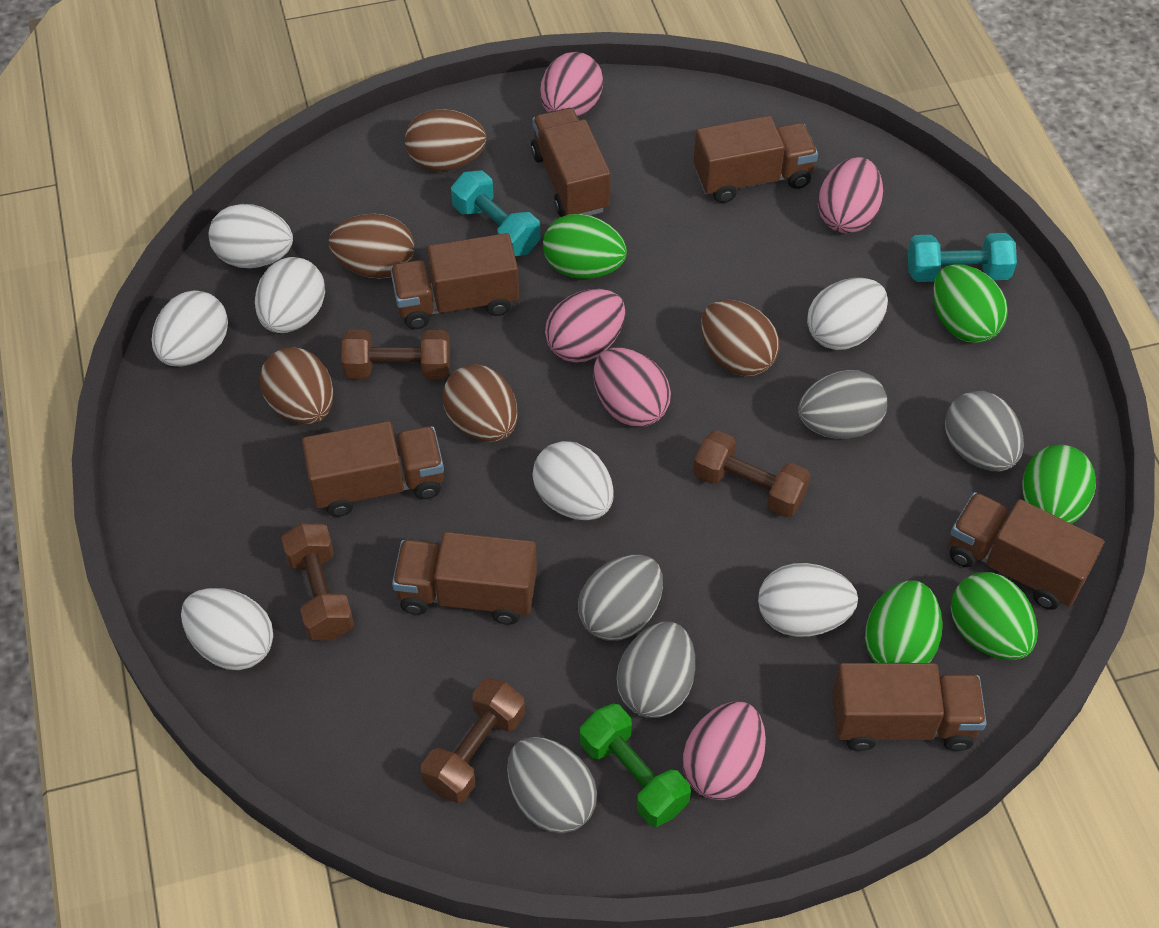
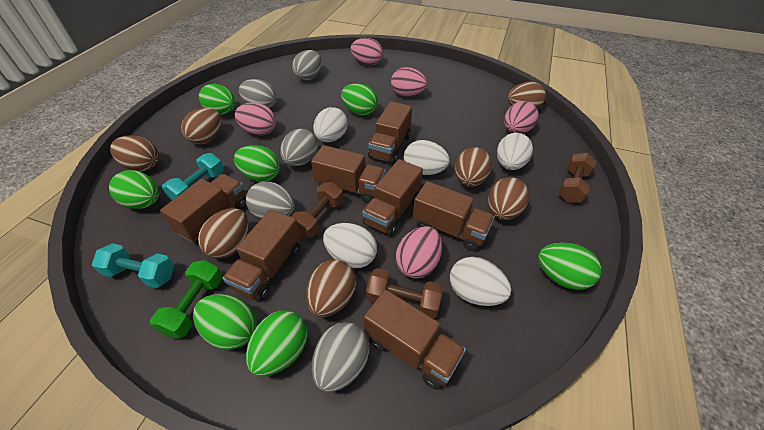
brown dumbbell: 4 -> 3
brown egg: 5 -> 7
green egg: 5 -> 7
white egg: 7 -> 5

